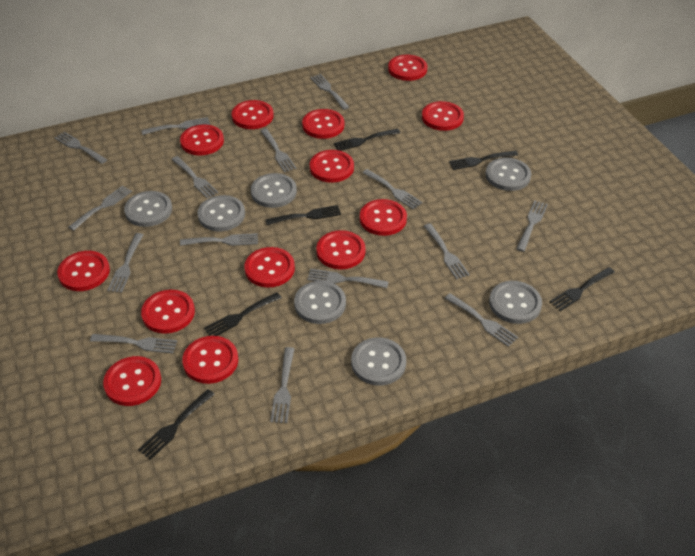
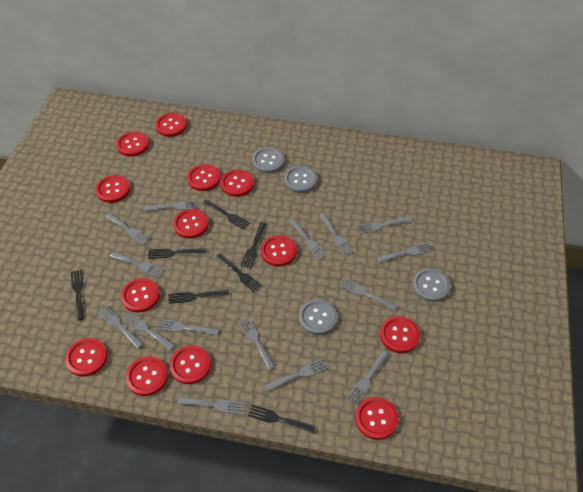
black fork: 6 -> 7
grey button: 7 -> 4

